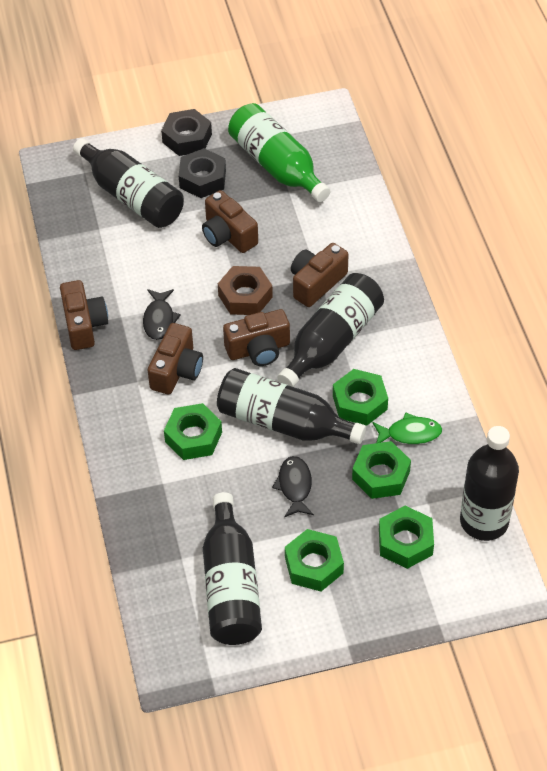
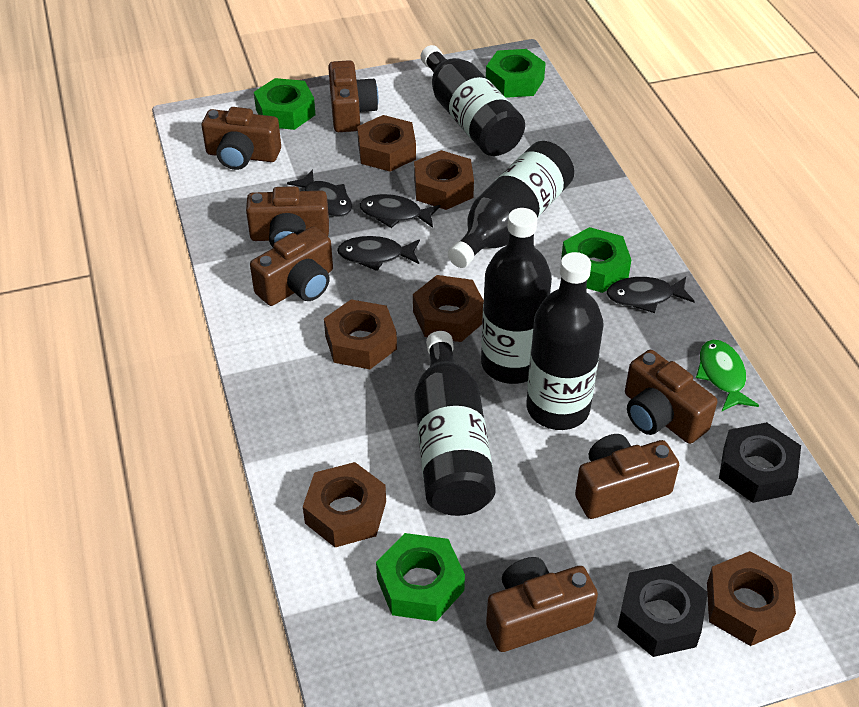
black fish: 2 -> 4
brown camera: 5 -> 7
brown nut: 1 -> 6
green bottle: 1 -> 0
green nut: 5 -> 4

